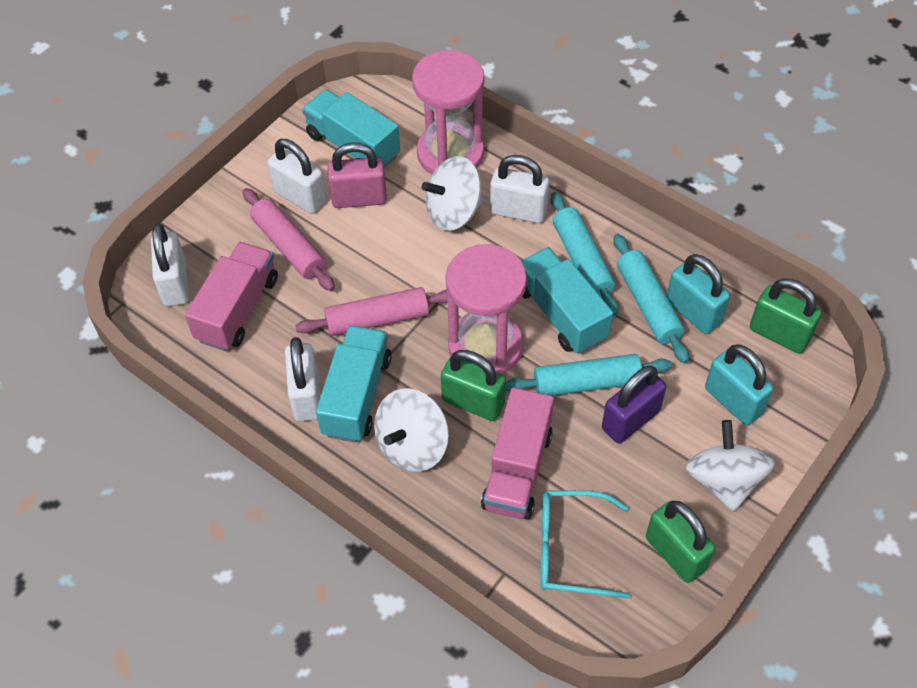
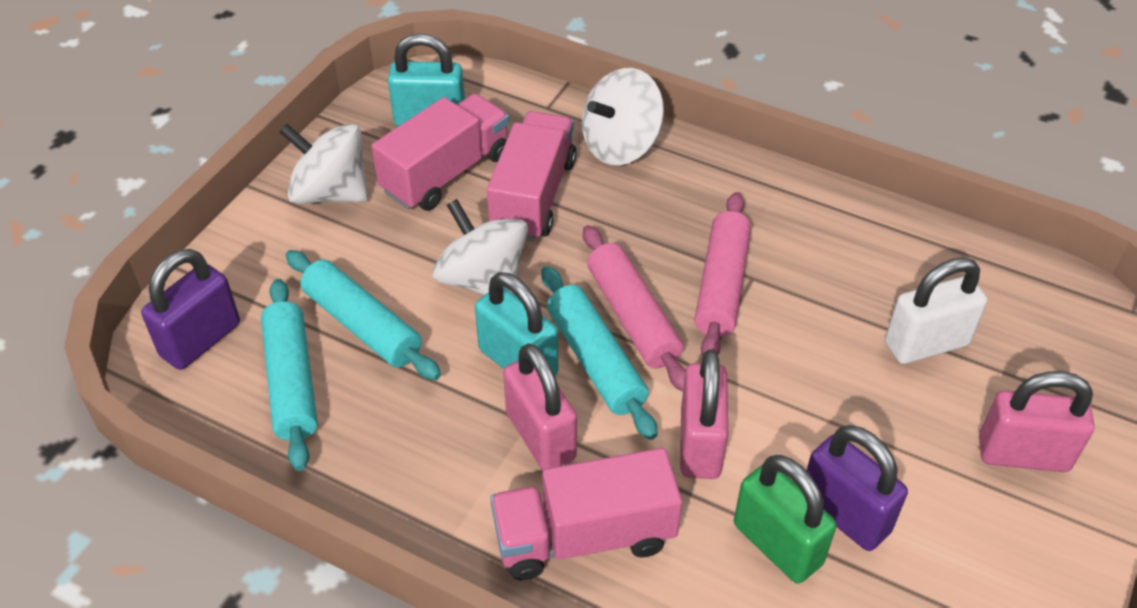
green padlock: 3 -> 1
pink hourglass: 2 -> 0
pink padlock: 1 -> 3
pink truck: 2 -> 3
purple padlock: 1 -> 2
turquoise glasses: 1 -> 0
turquoise truck: 3 -> 0
white padlock: 4 -> 1

